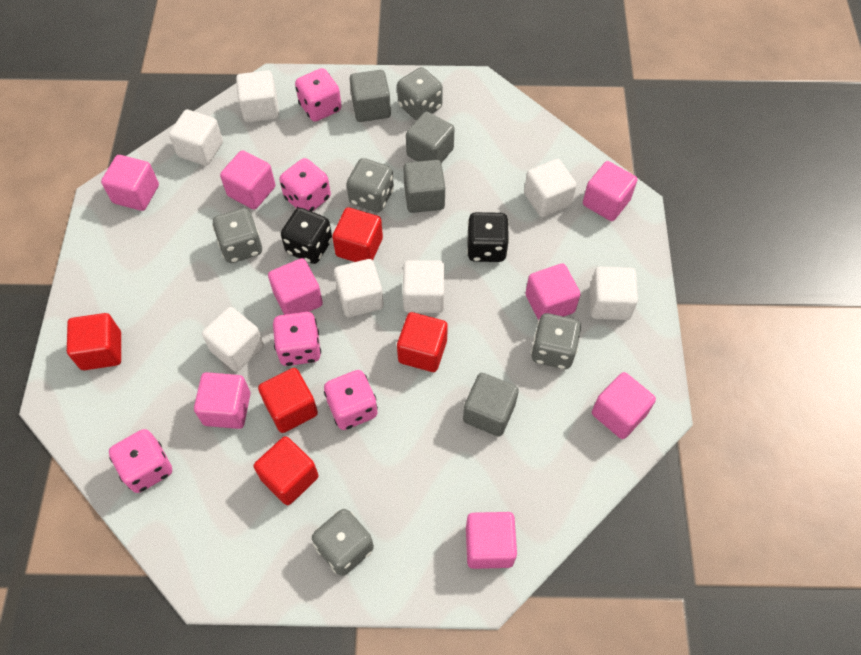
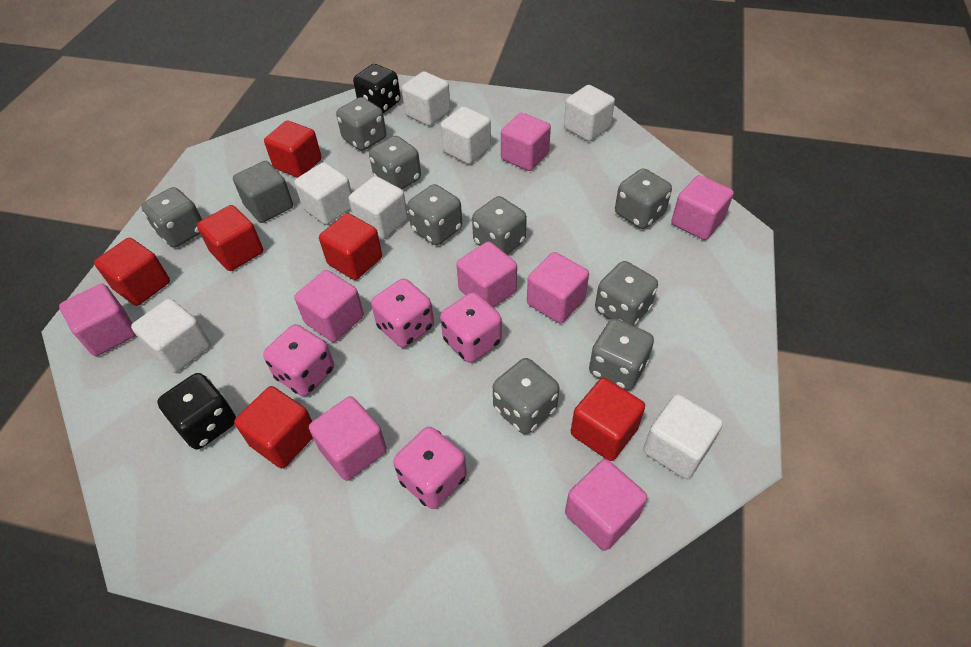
grey cube: 4 -> 1
grey dice: 5 -> 9
pink dice: 5 -> 4
red cube: 5 -> 6

